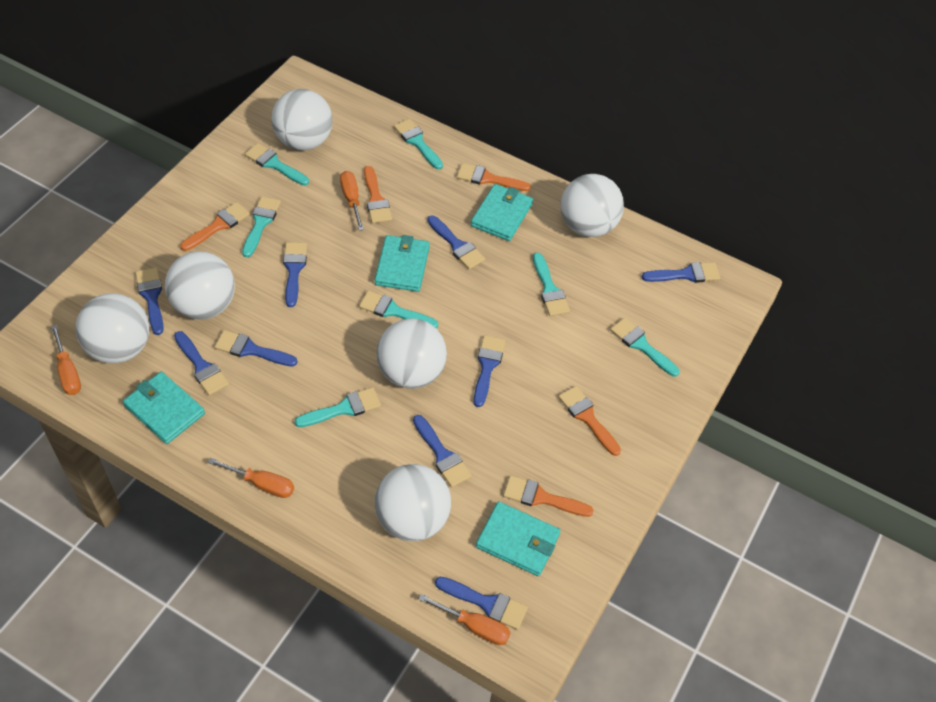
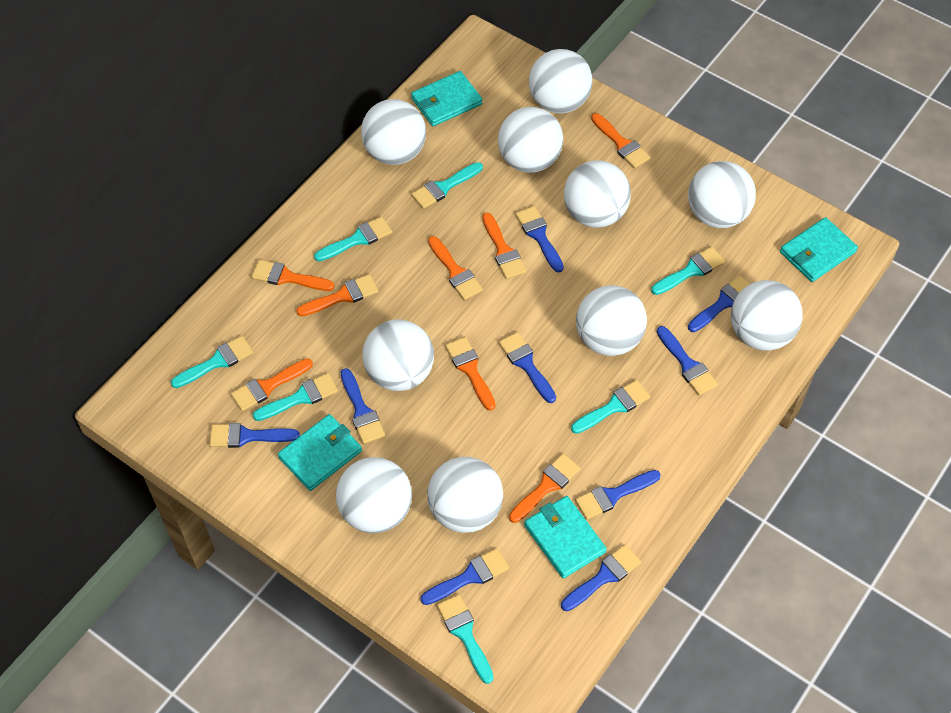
orange brush: 5 -> 8
orange screwdriver: 4 -> 0
white ball: 6 -> 10

